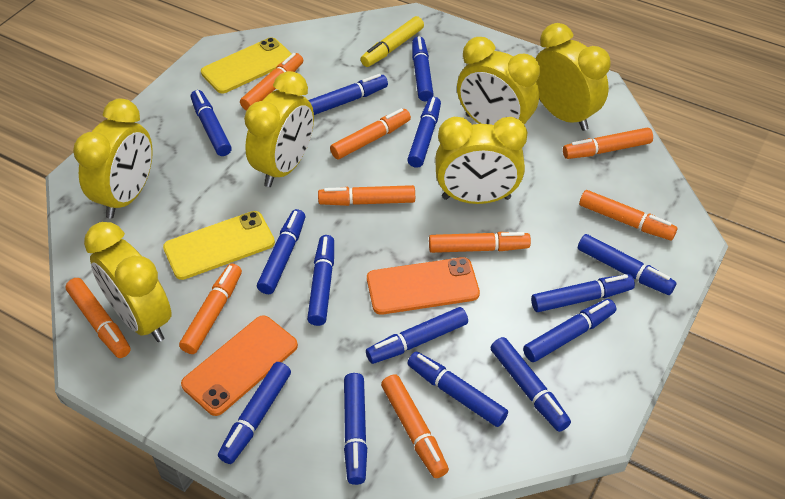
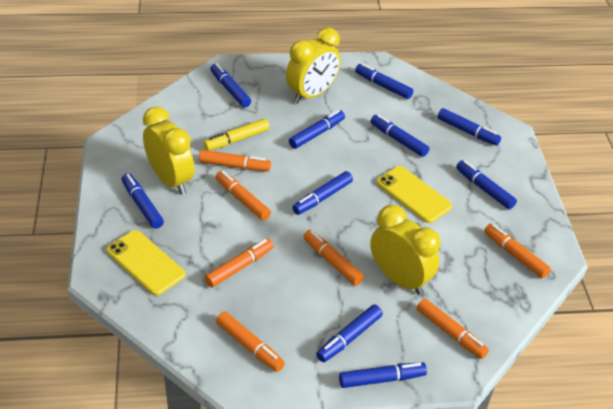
blue marker: 14 -> 10
orange marker: 9 -> 7
orange phone: 2 -> 0
yellow clock: 6 -> 3

